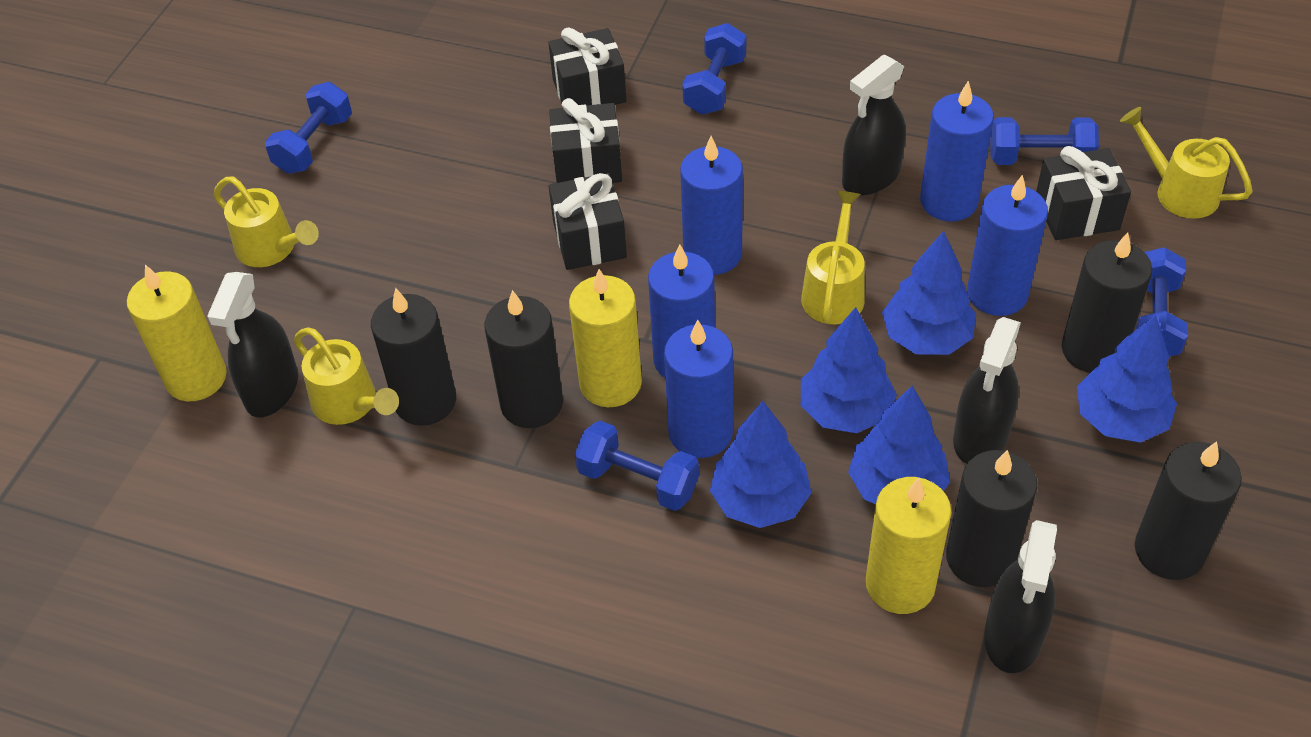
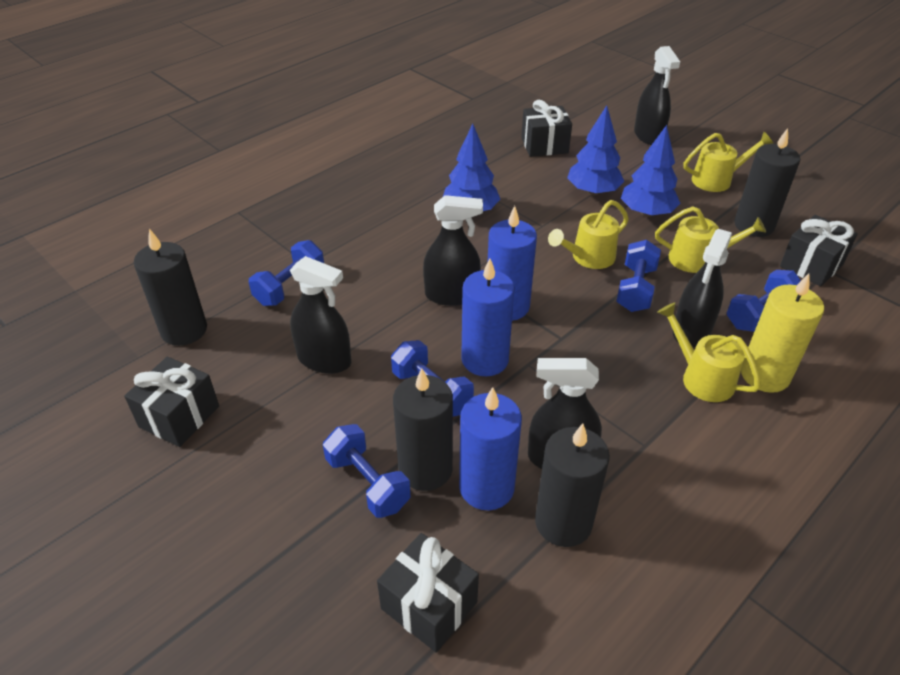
black candle: 5 -> 4
black spray bottle: 4 -> 5
blue candle: 5 -> 3
blue tree: 5 -> 3
yellow candle: 3 -> 1

